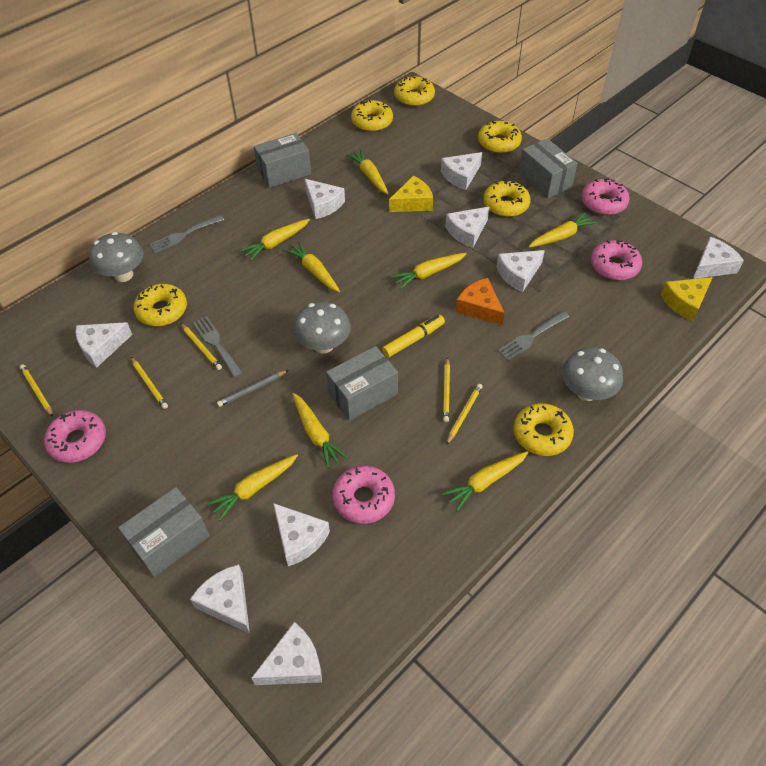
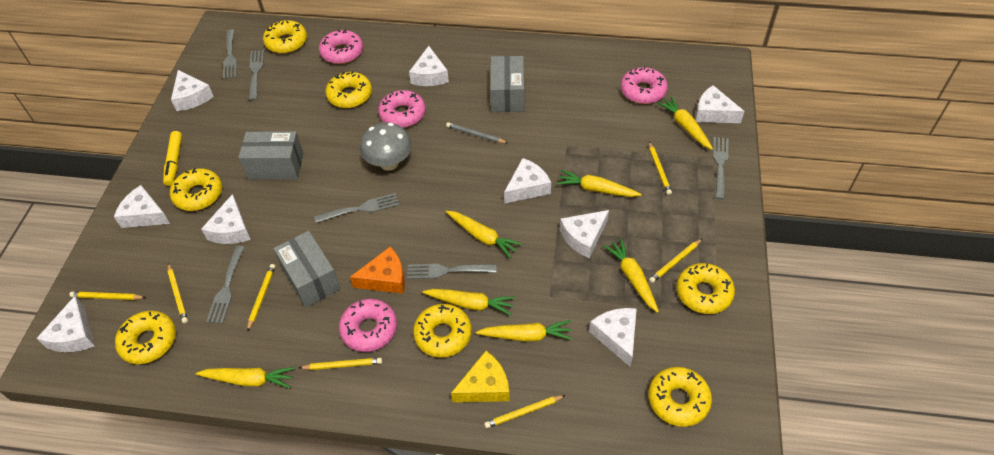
grey box: 4 -> 3
grey fork: 3 -> 6
grey mushroom: 3 -> 1
yellow carrot: 8 -> 7
yellow cheese: 2 -> 1
yellow donut: 6 -> 7
yellow pencil: 5 -> 7

